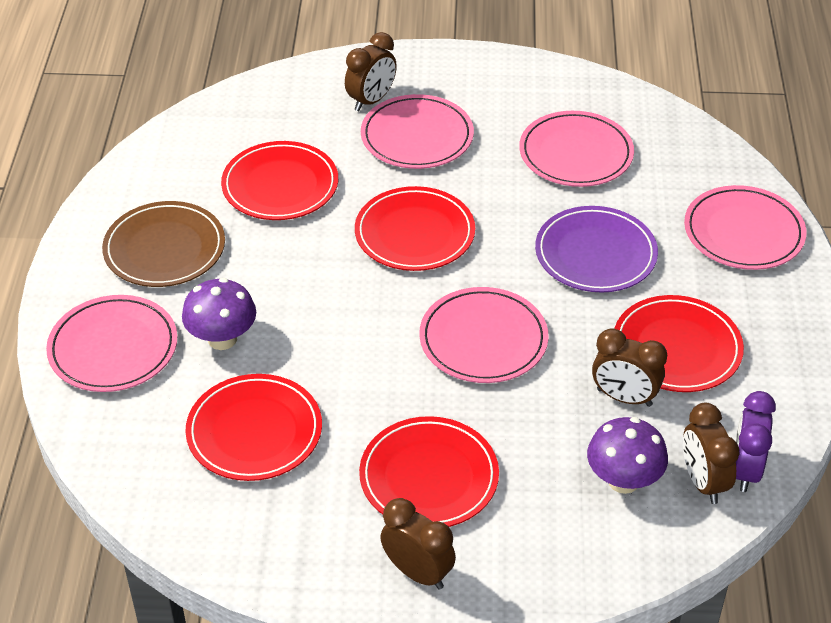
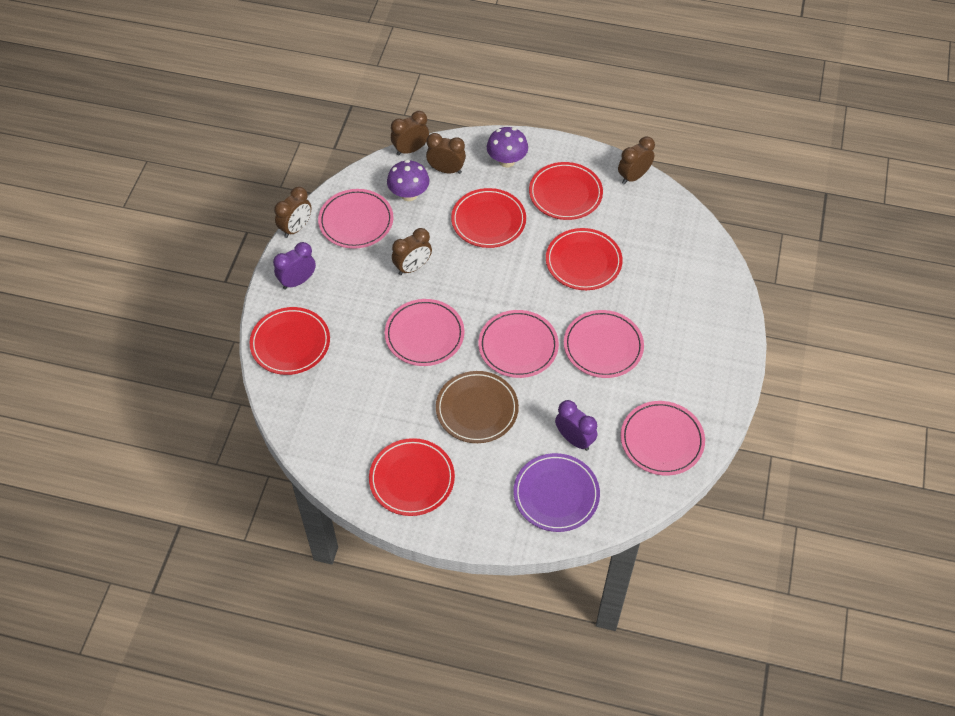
brown clock: 4 -> 5
purple clock: 1 -> 2

